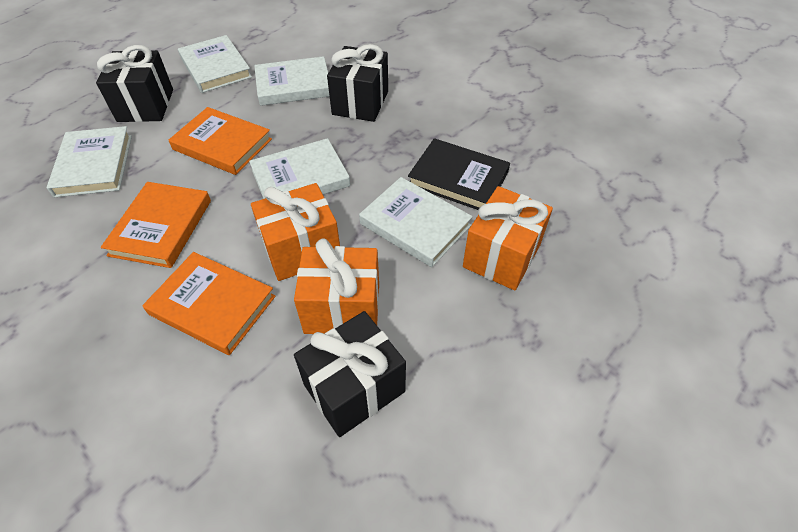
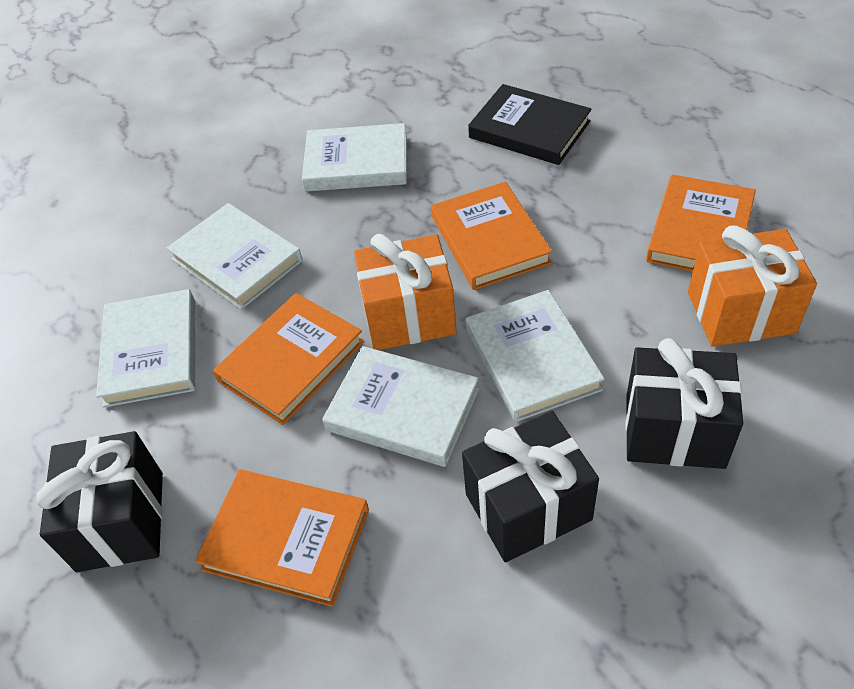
orange book: 3 -> 4
orange gift: 3 -> 2

